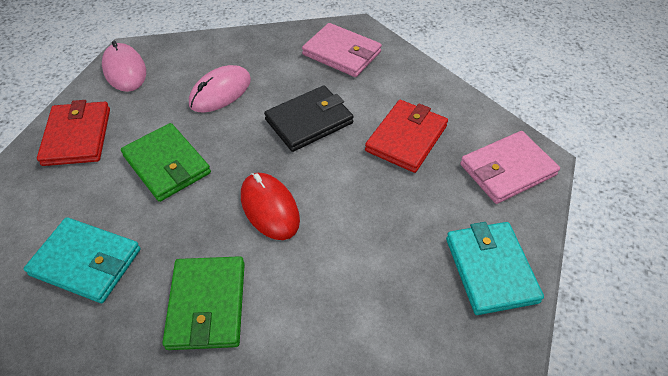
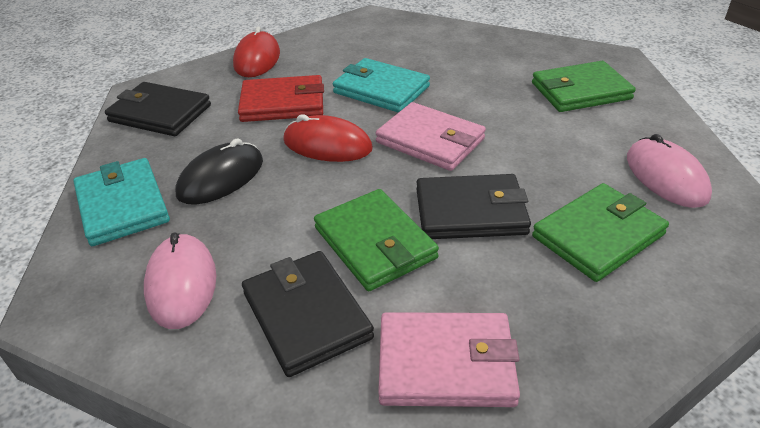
black mouse: 0 -> 1
black wallet: 1 -> 3
green wallet: 2 -> 3
red mouse: 1 -> 2
red wallet: 2 -> 1

